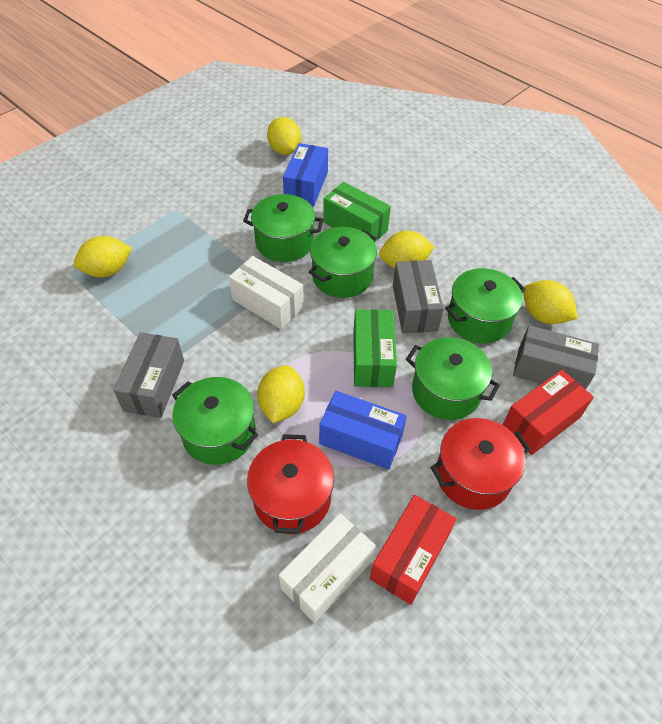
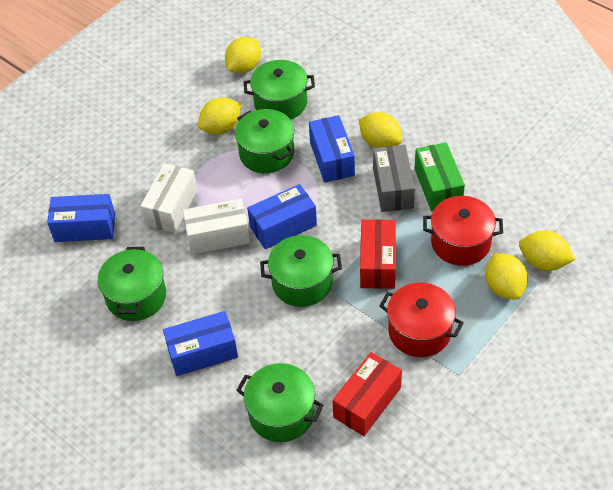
blue box: 2 -> 4
green box: 2 -> 1
grey box: 3 -> 1

